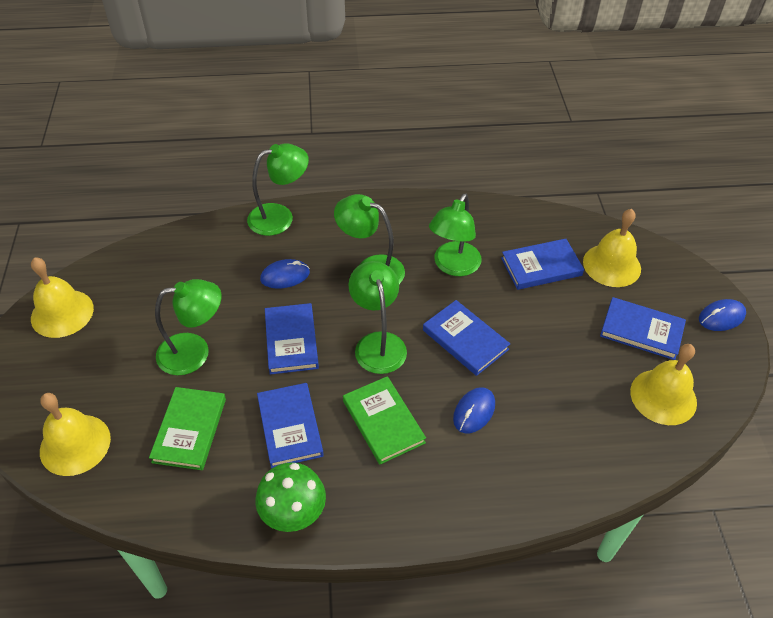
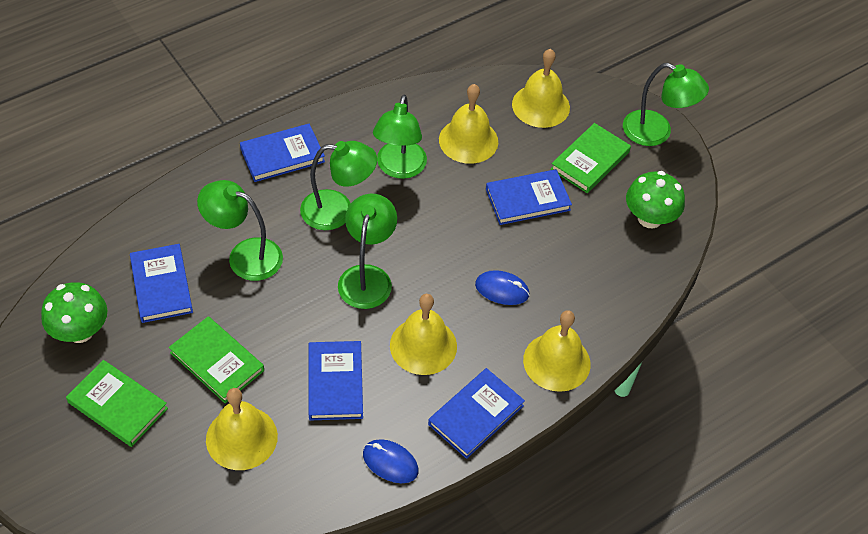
blue mouse: 3 -> 2
green book: 2 -> 3
green mushroom: 1 -> 2
yellow bell: 4 -> 5

